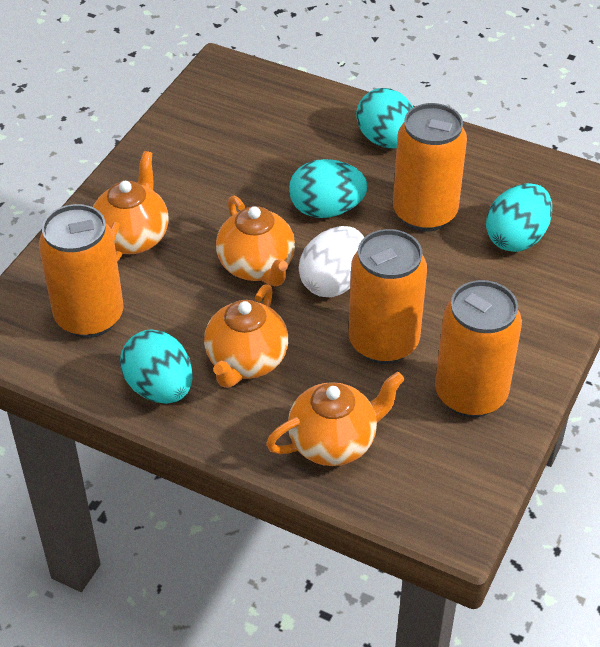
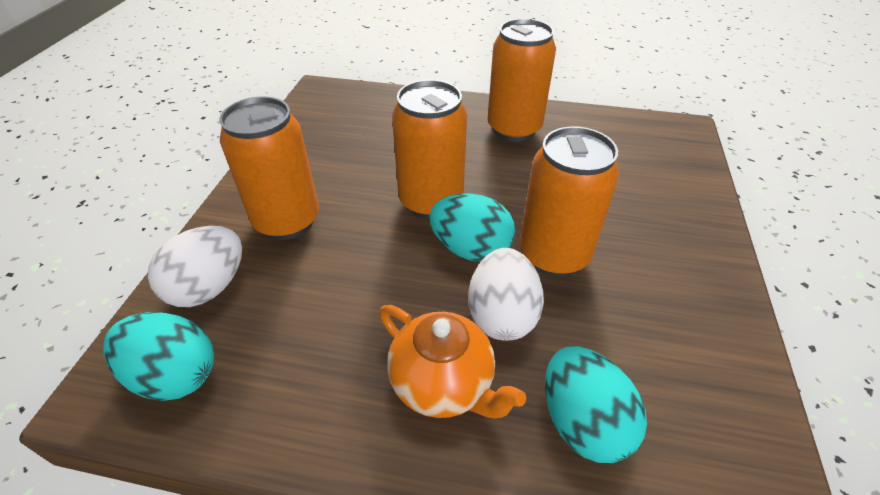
orange teapot: 4 -> 1
turquoise egg: 4 -> 3
white egg: 1 -> 2

